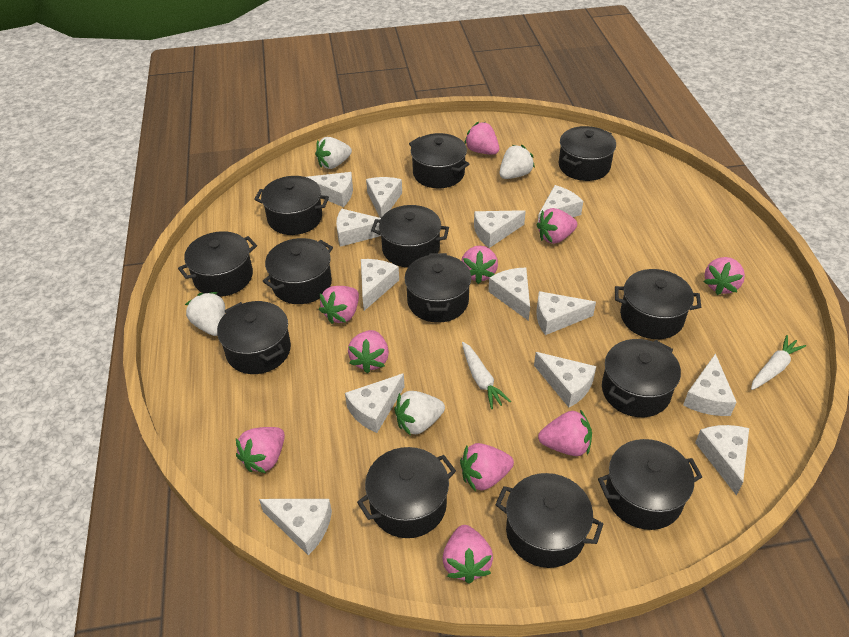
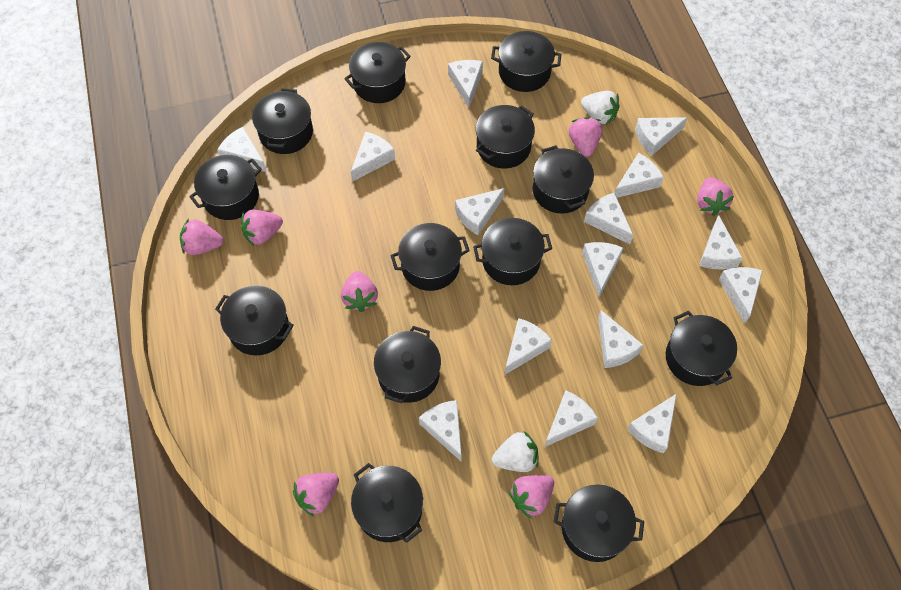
pink strawberry: 10 -> 7
white carrot: 2 -> 0
white cheese: 13 -> 15
white strawberry: 4 -> 2

